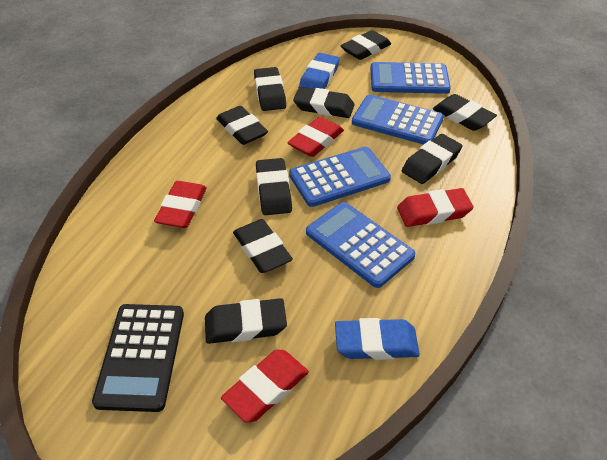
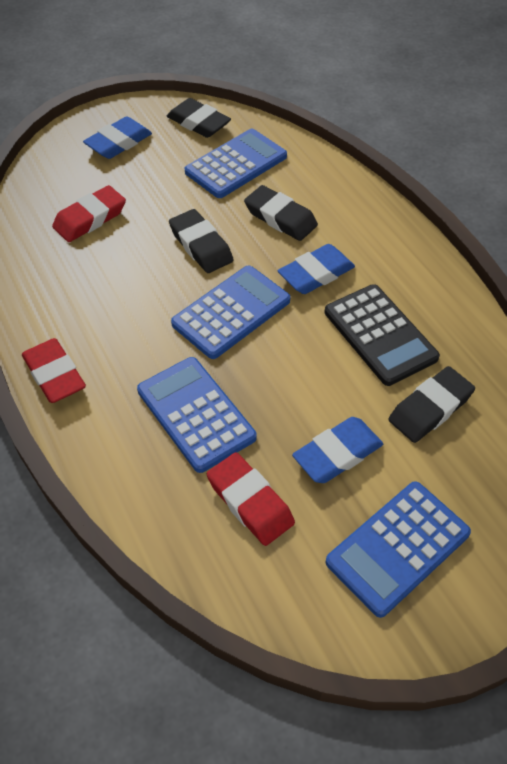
black eraser: 9 -> 4
blue eraser: 2 -> 3
red eraser: 4 -> 3

